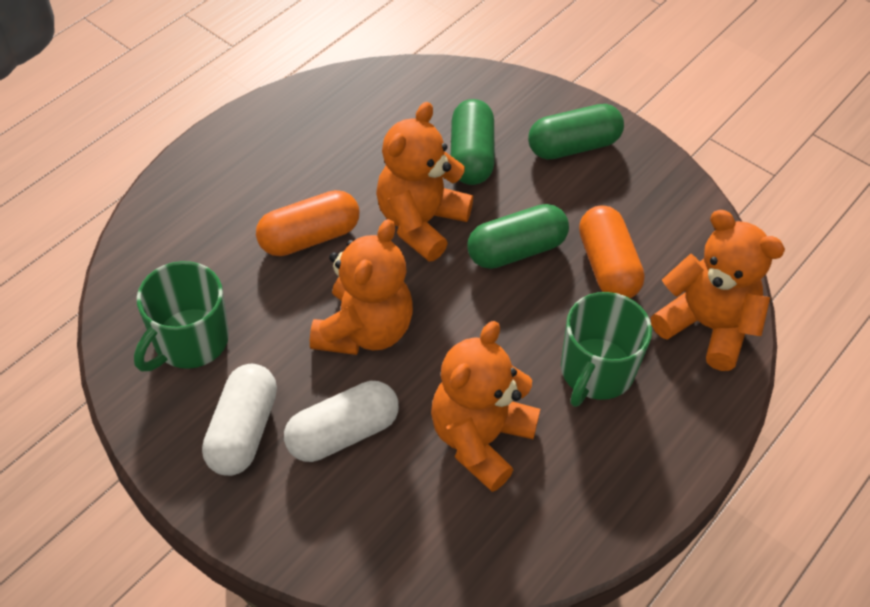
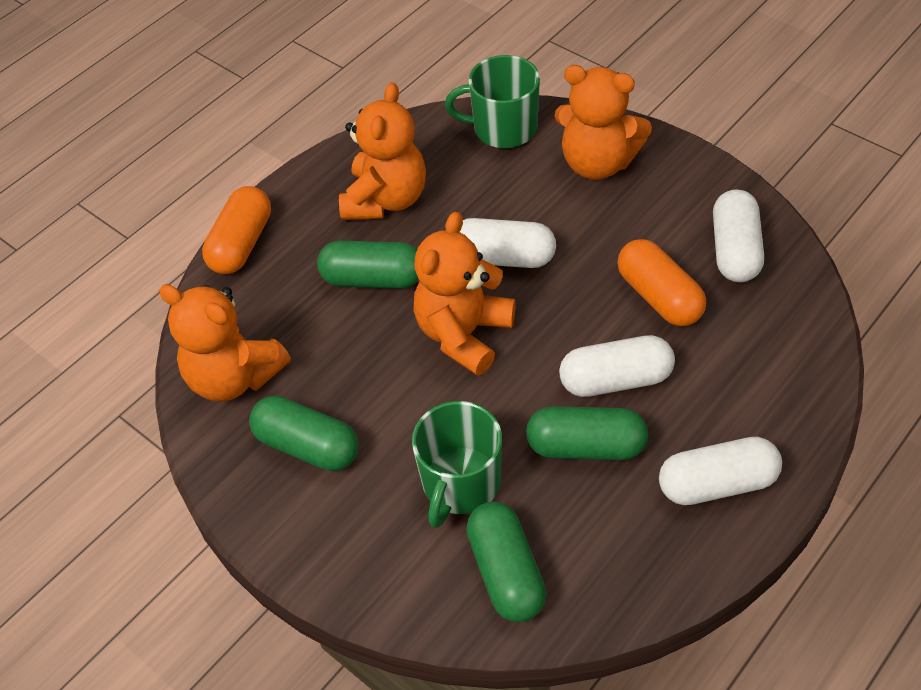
green capsule: 3 -> 4
white capsule: 2 -> 4

